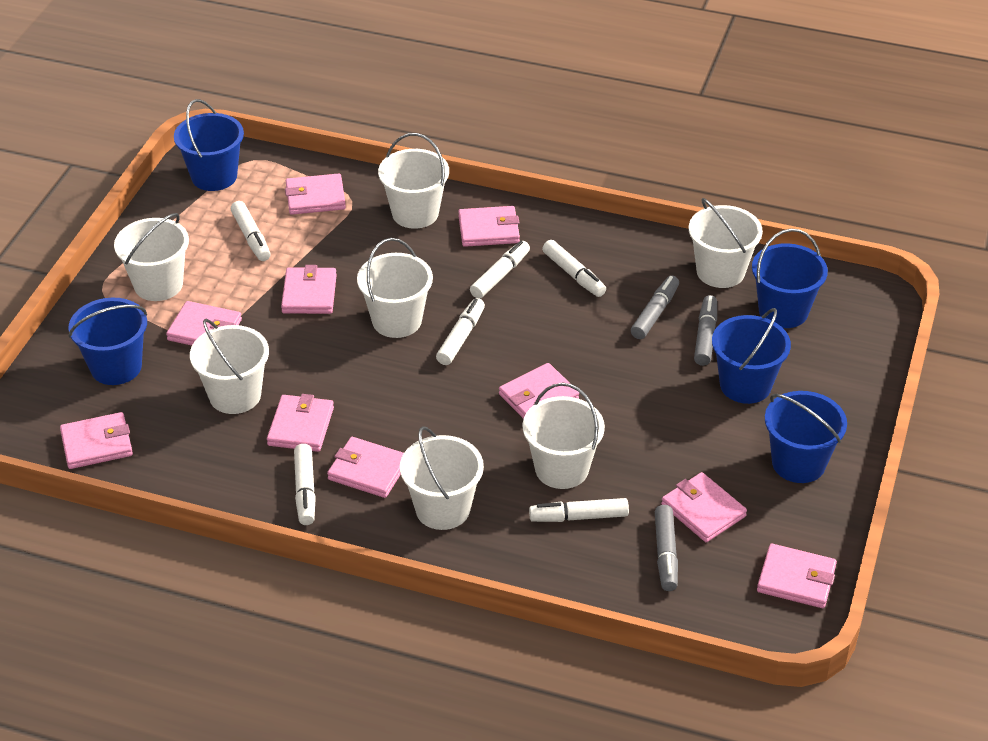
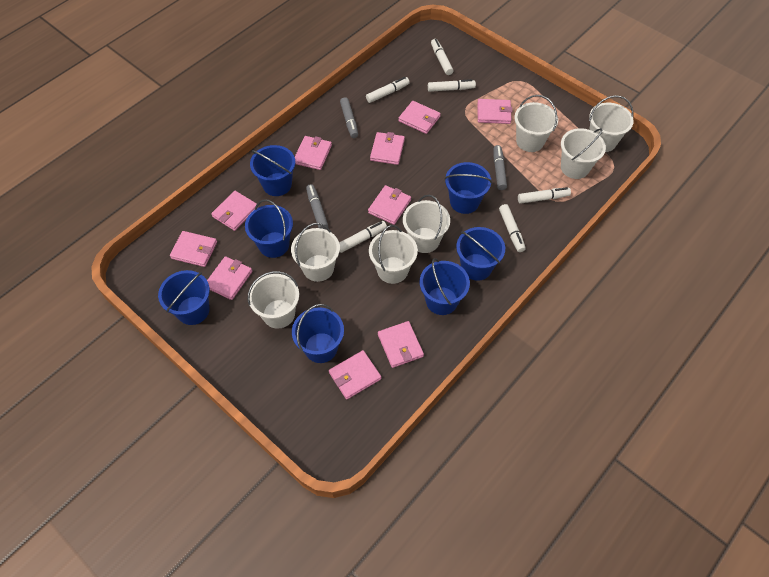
blue bucket: 5 -> 7

